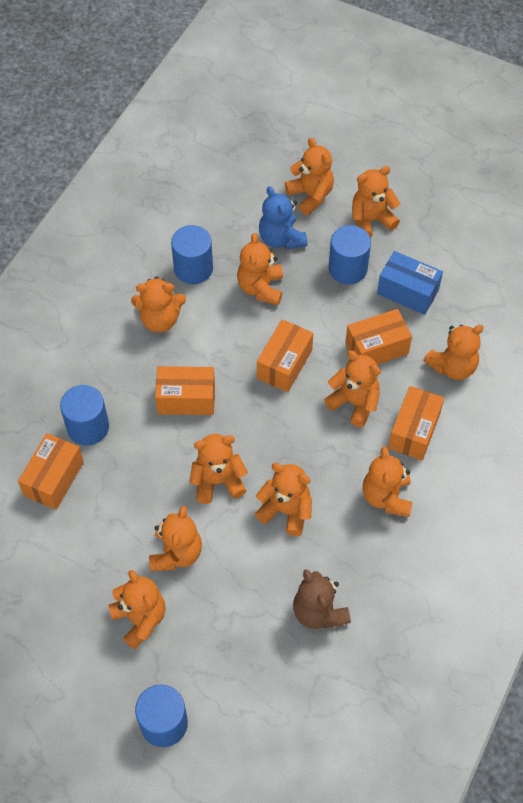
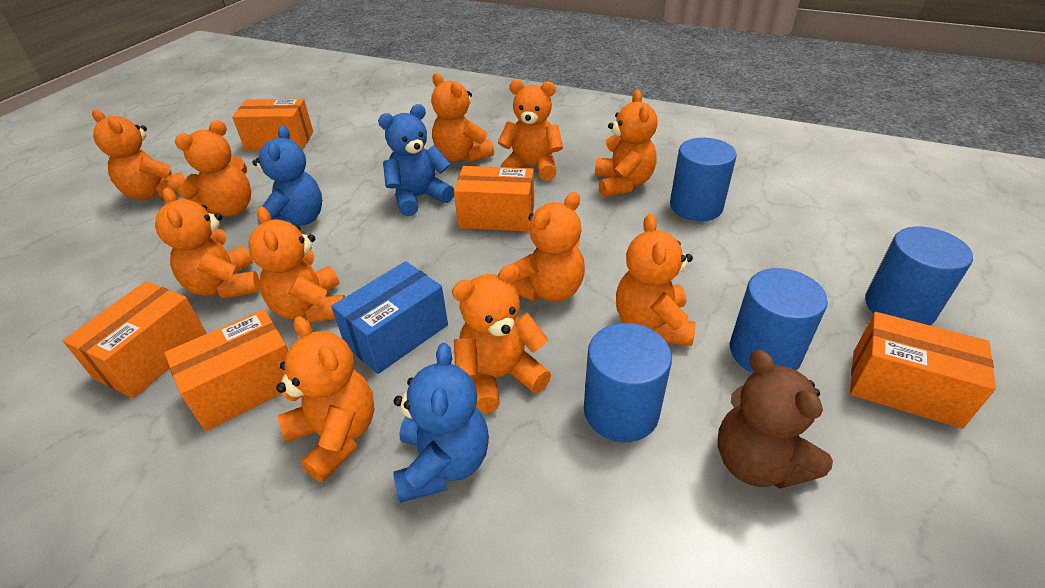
blue teddy bear: 1 -> 3

